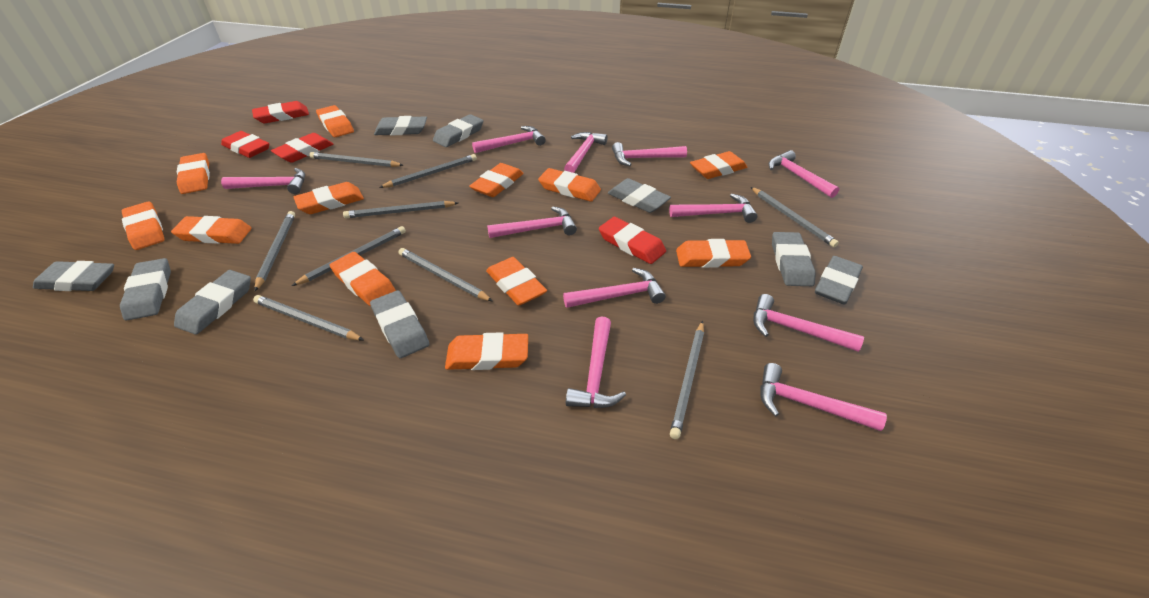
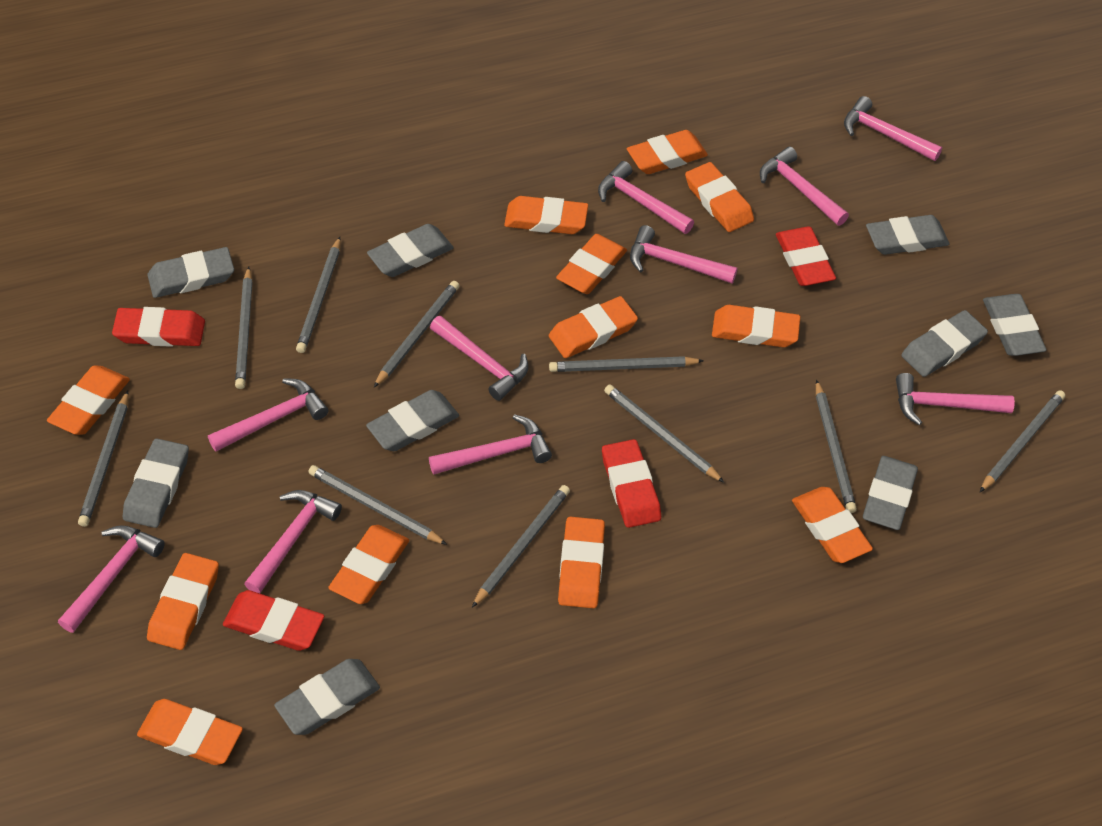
grey pencil: 9 -> 10
pink hammer: 11 -> 10

